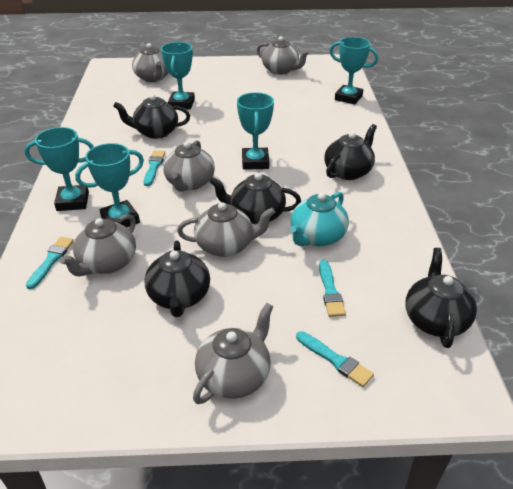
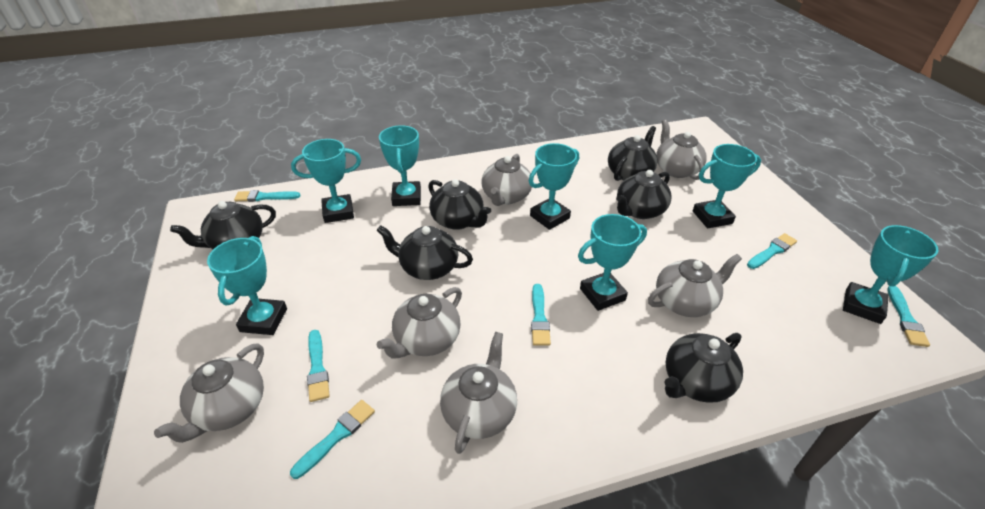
black teapot: 5 -> 6
turquoise brush: 4 -> 6
turquoise teapot: 1 -> 0
turquoise trophy: 5 -> 7

